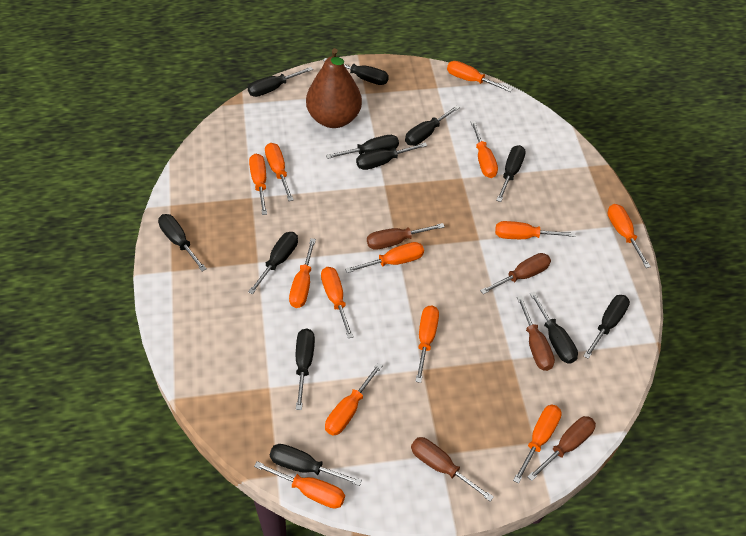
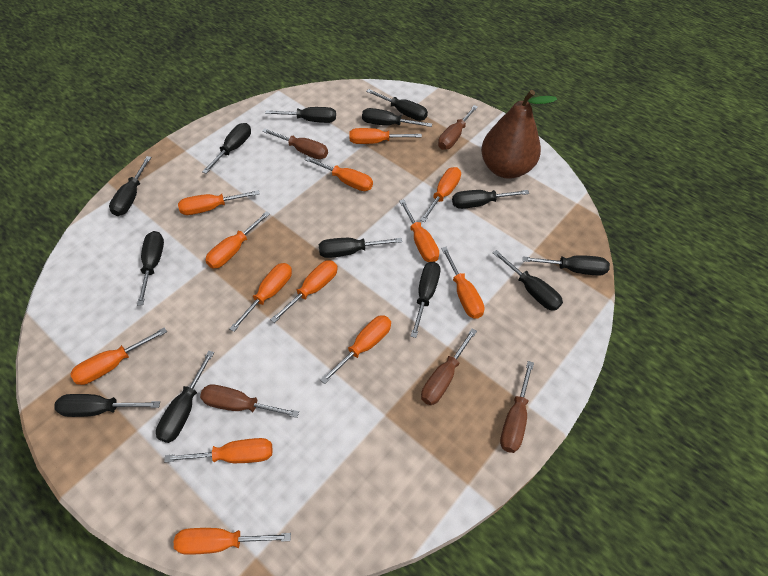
black screwdriver: 12 -> 13

